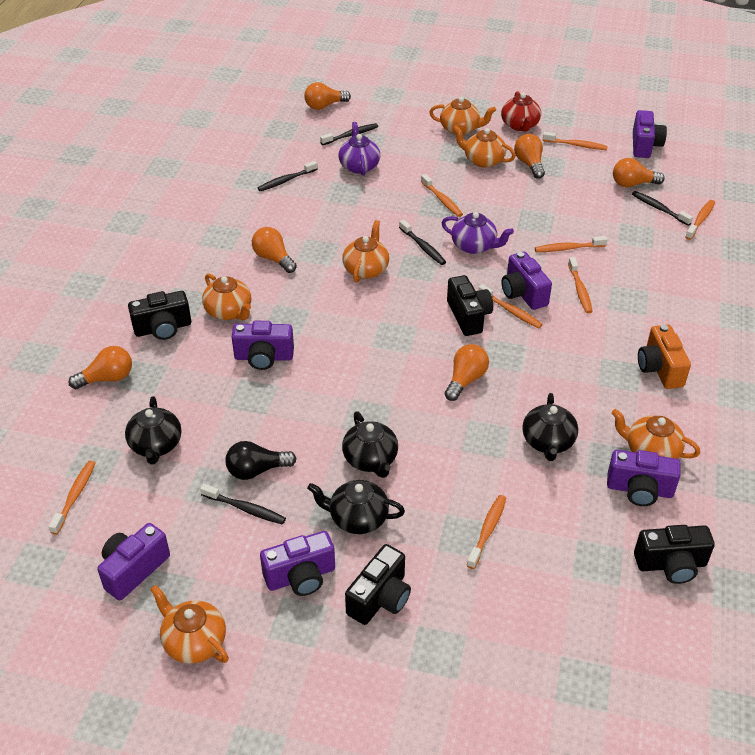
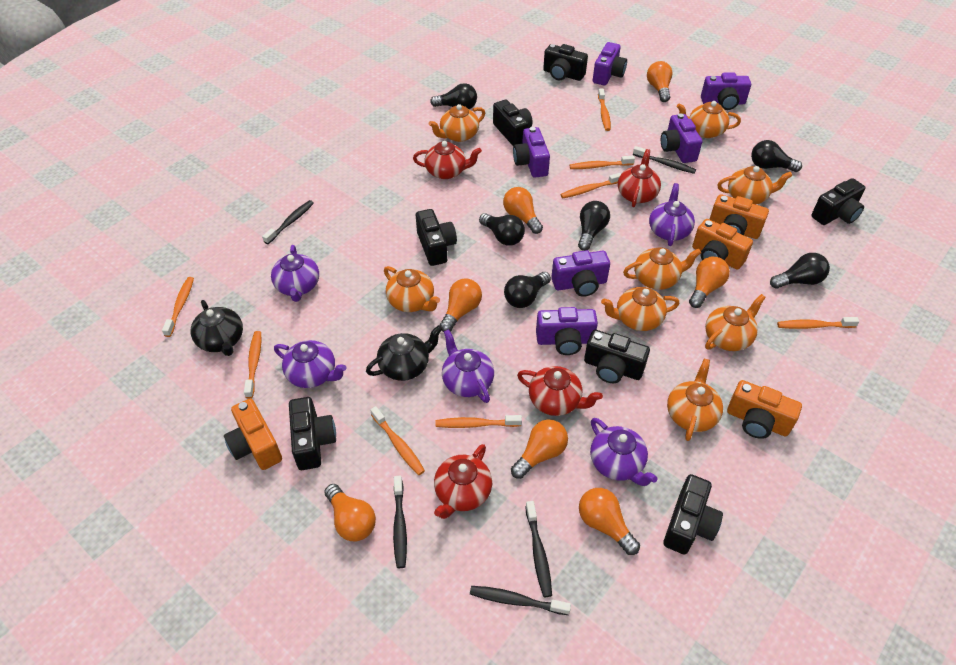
black camera: 4 -> 7
black light bulb: 1 -> 6
black teapot: 4 -> 2
orange camera: 1 -> 4
orange light bulb: 6 -> 7
orange teapot: 6 -> 8
purple teapot: 2 -> 5
red teapot: 1 -> 4

